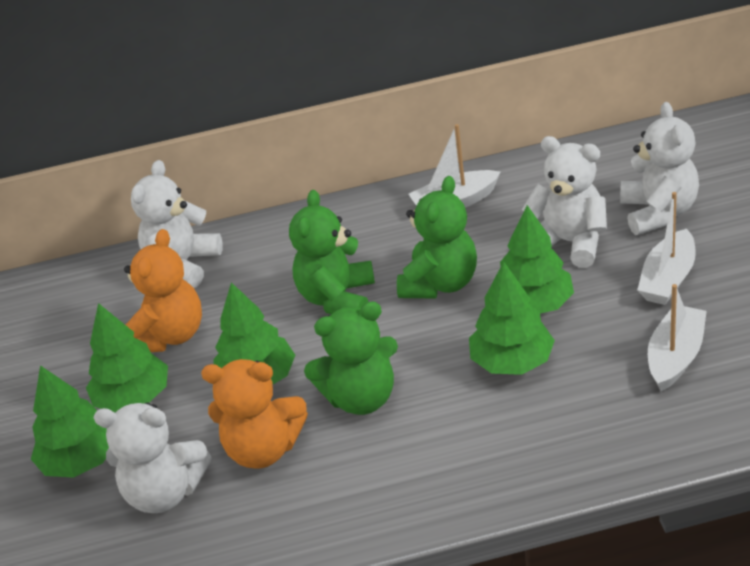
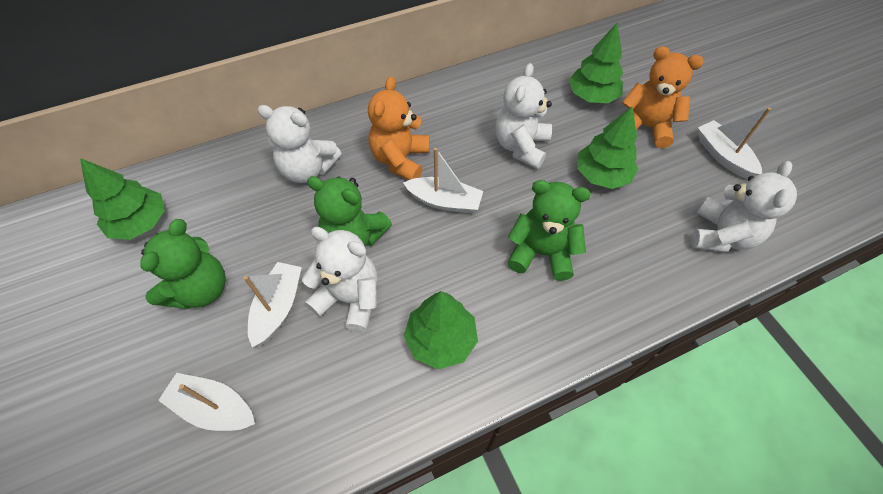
green tree: 5 -> 4
white boat: 3 -> 4

